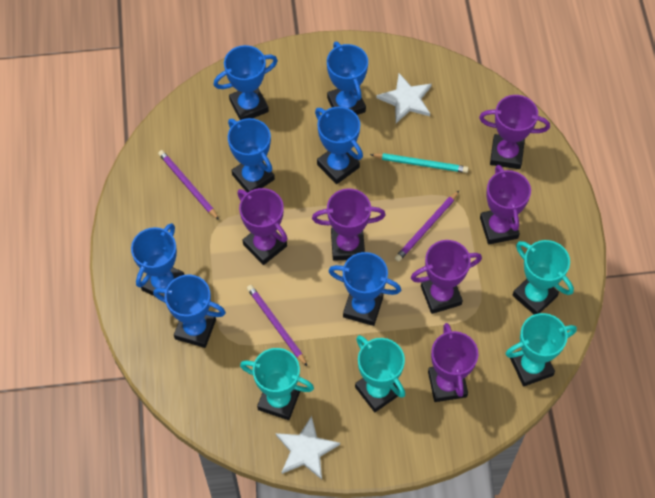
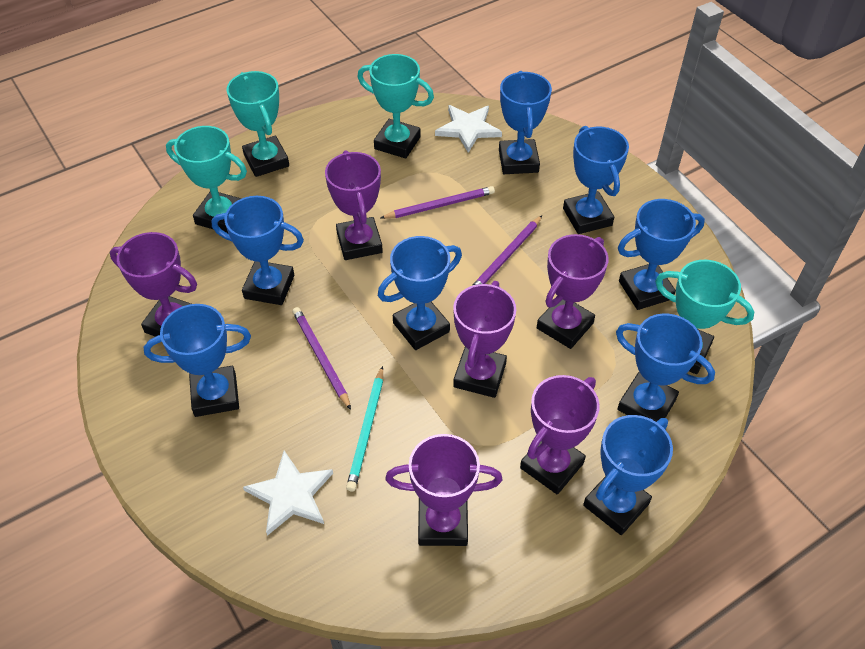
blue trophy: 7 -> 8

